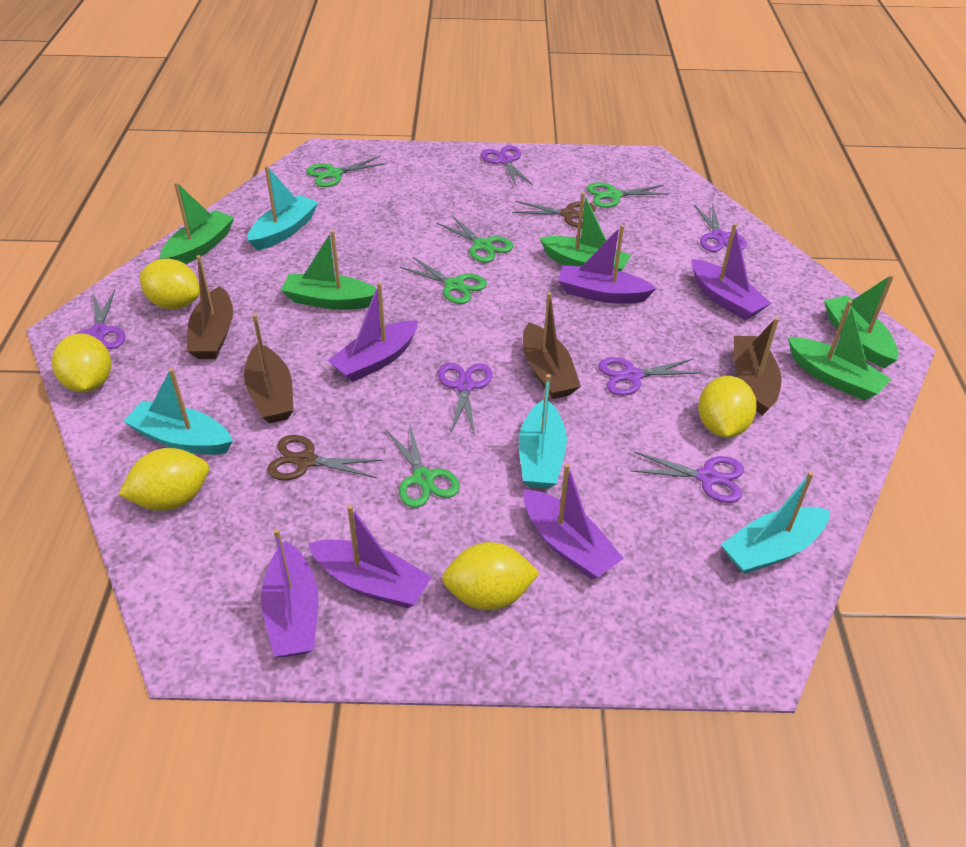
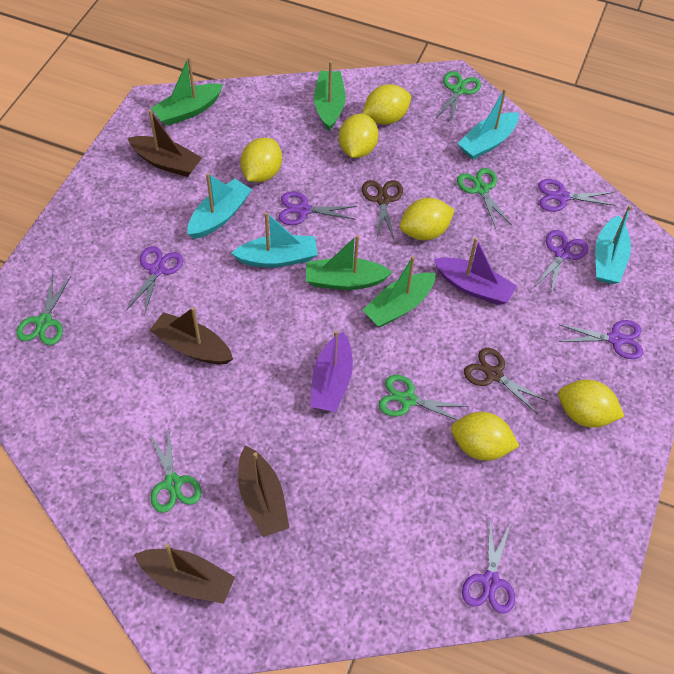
green boat: 5 -> 4
purple boat: 6 -> 2
yellow lemon: 5 -> 6

